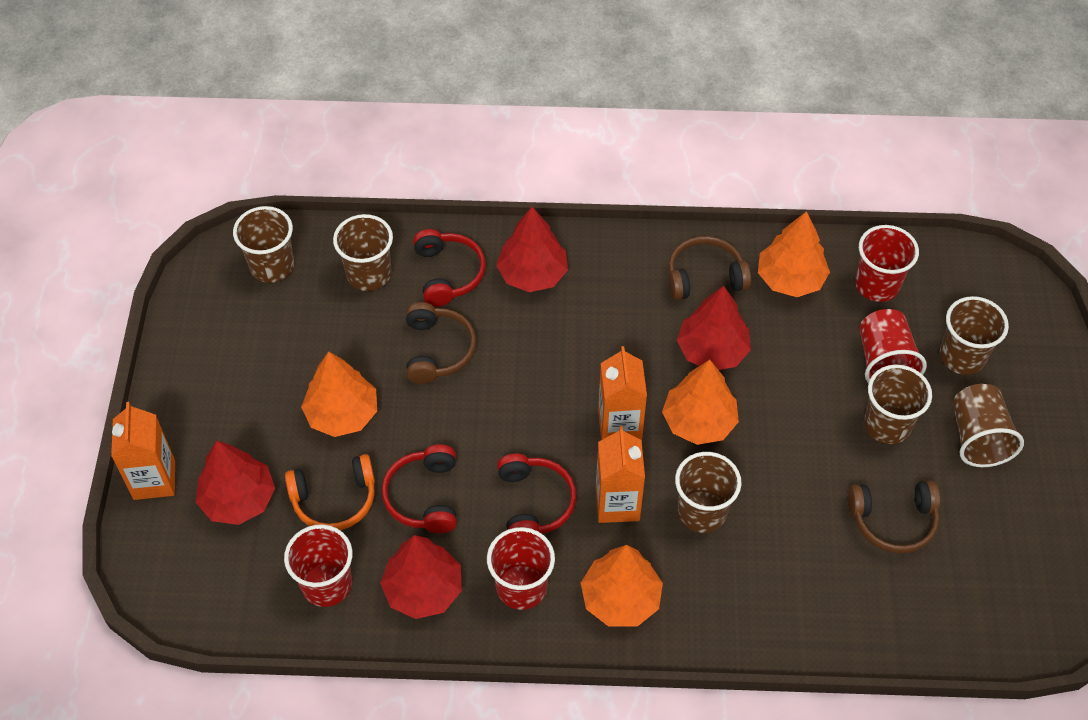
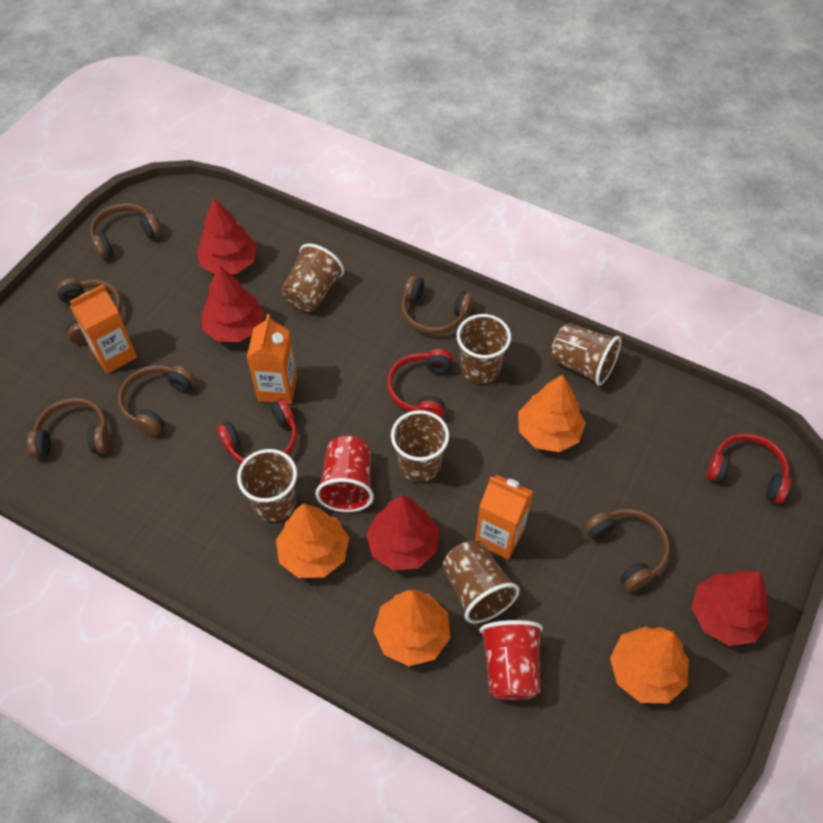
brown headphones: 3 -> 6
orange headphones: 1 -> 0
red cup: 4 -> 2

